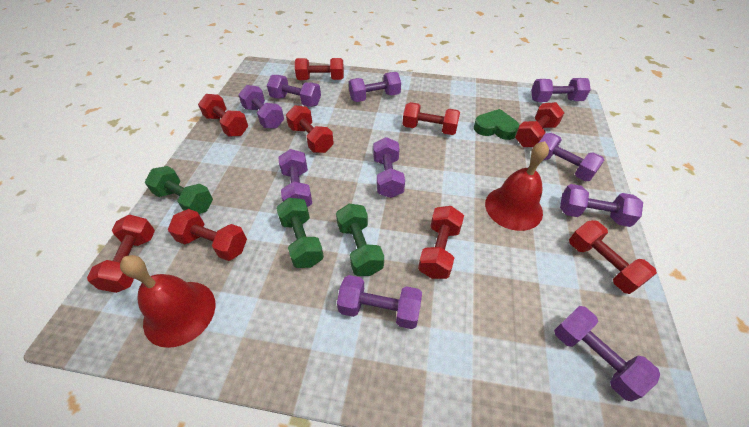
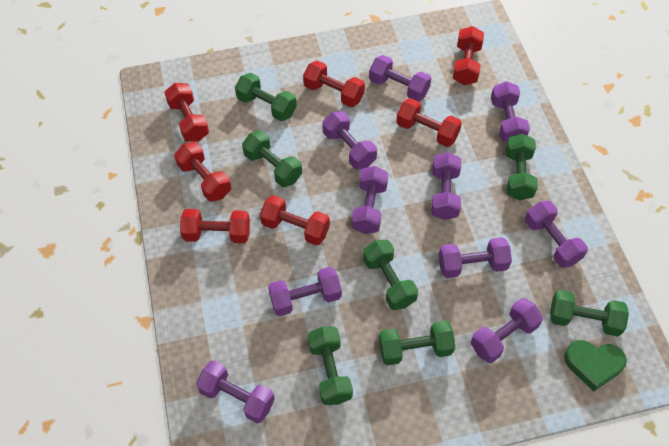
green dumbbell: 3 -> 7
red bell: 2 -> 0
red dumbbell: 9 -> 7

